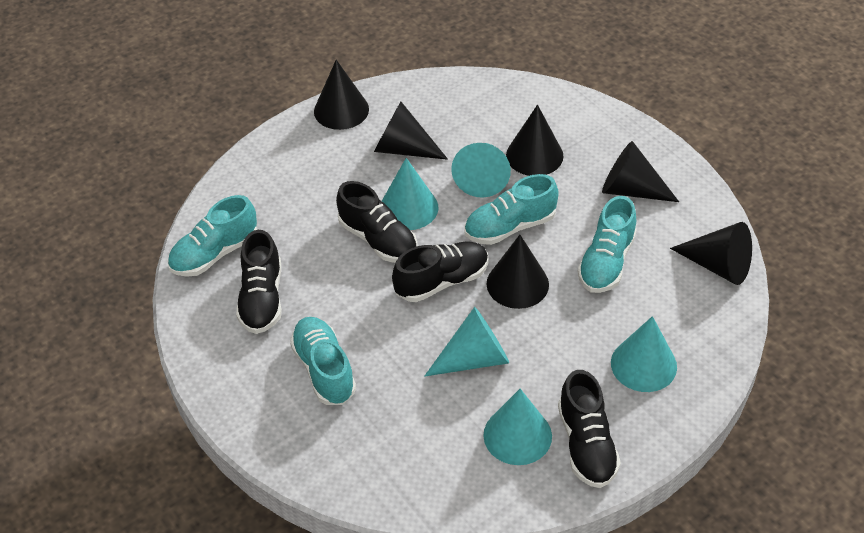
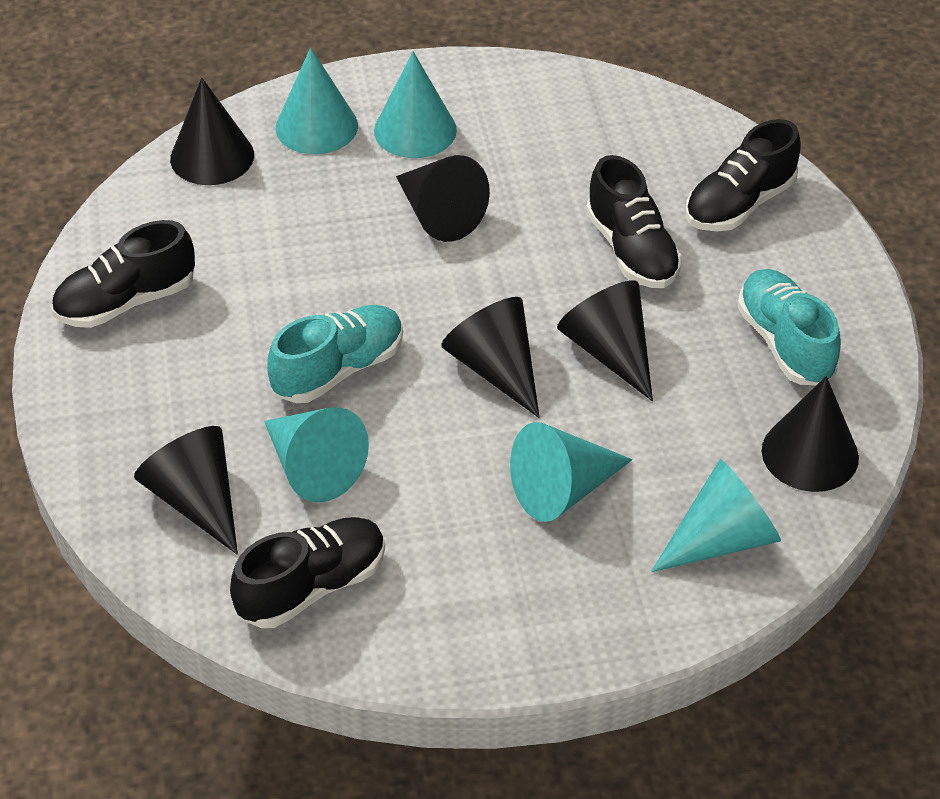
turquoise shoe: 4 -> 2

